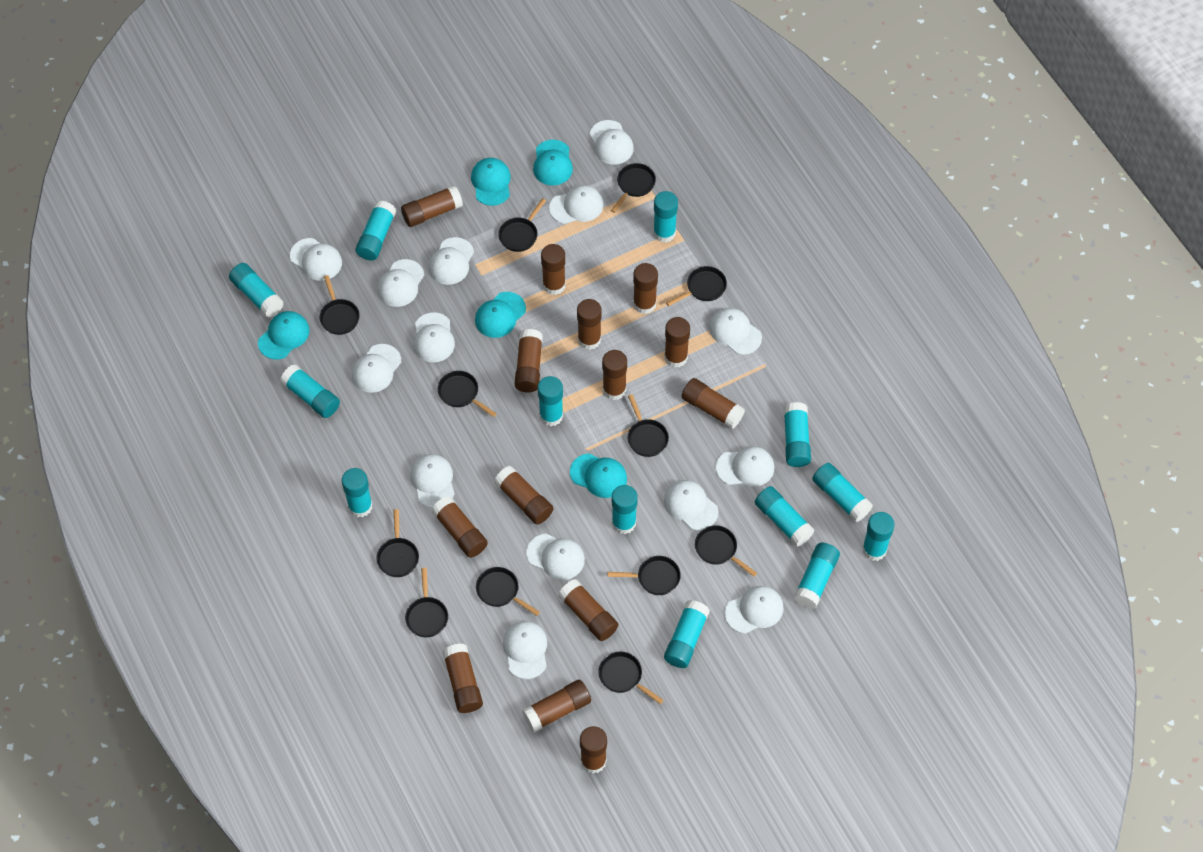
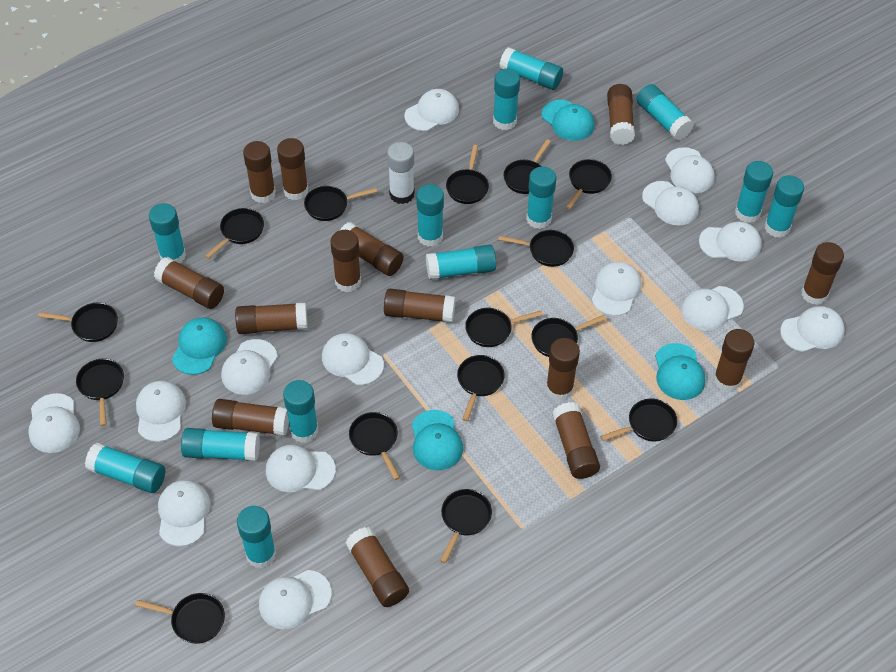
black pan: 12 -> 15
turquoise cap: 5 -> 4
white glue stick: 0 -> 1

